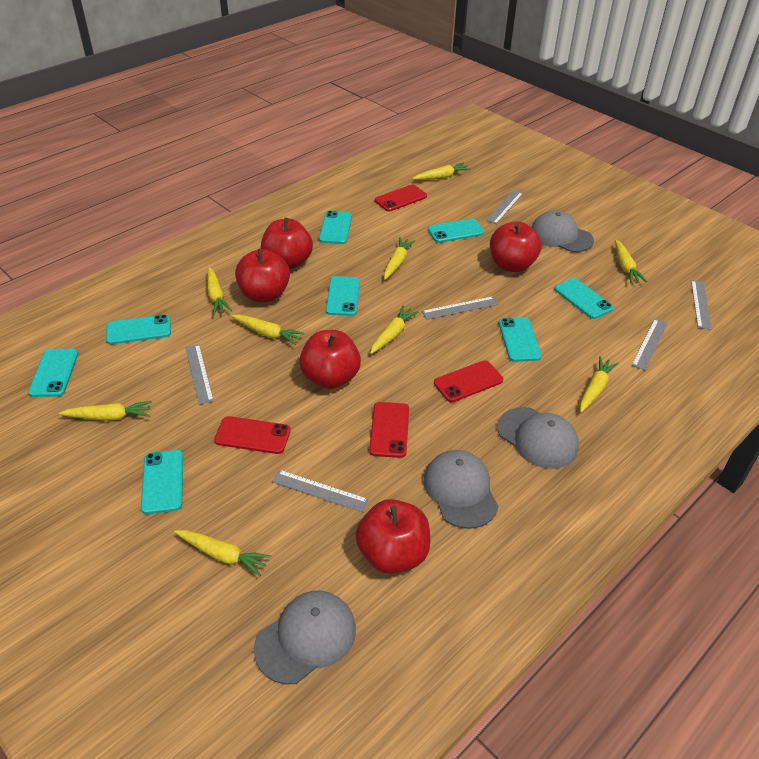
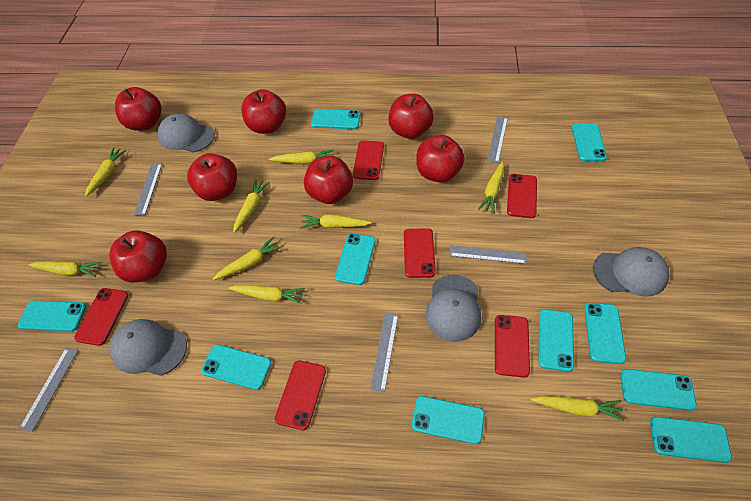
grey ruler: 6 -> 5
red apple: 5 -> 7
red phone: 4 -> 6
turquoise phone: 8 -> 10

